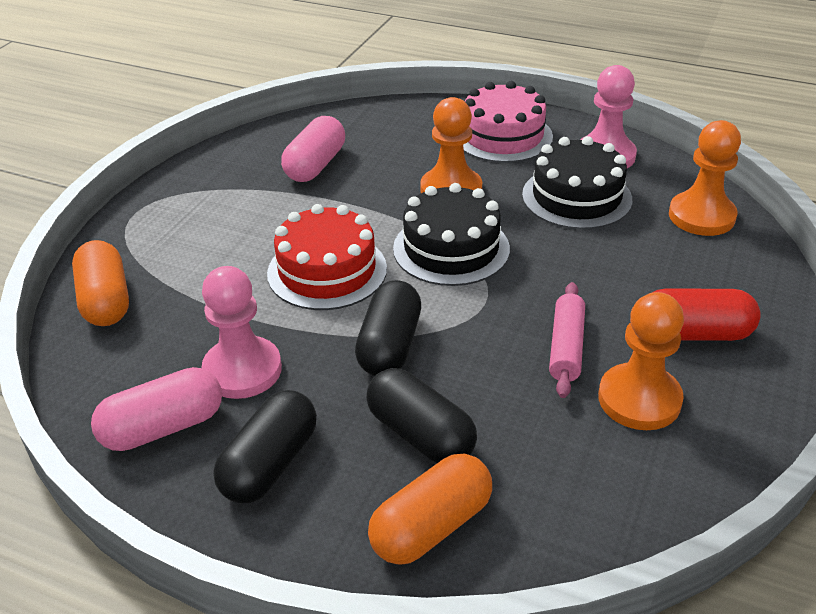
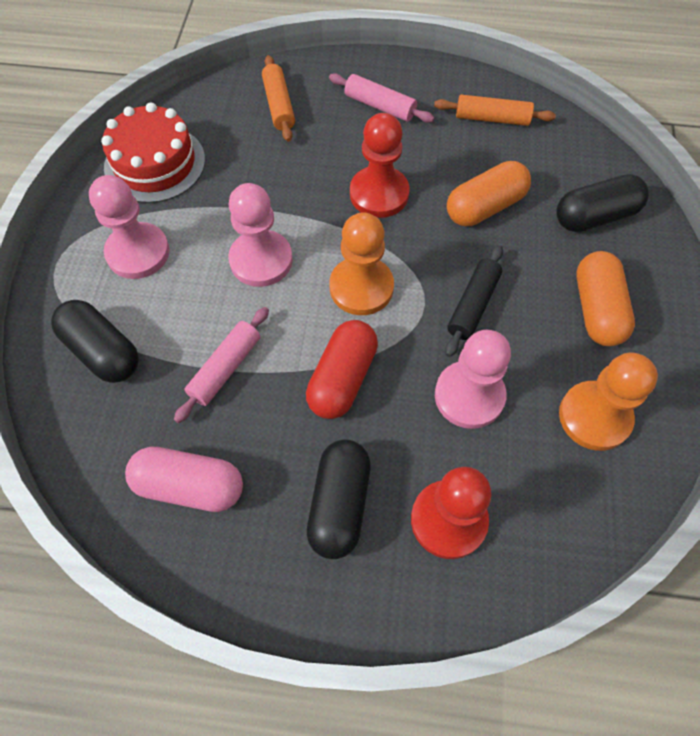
black cake: 2 -> 0
black rolling pin: 0 -> 1
orange pawn: 3 -> 2
orange rolling pin: 0 -> 2
pink cake: 1 -> 0
pink capsule: 2 -> 1
pink pawn: 2 -> 3
pink rolling pin: 1 -> 2
red pawn: 0 -> 2

